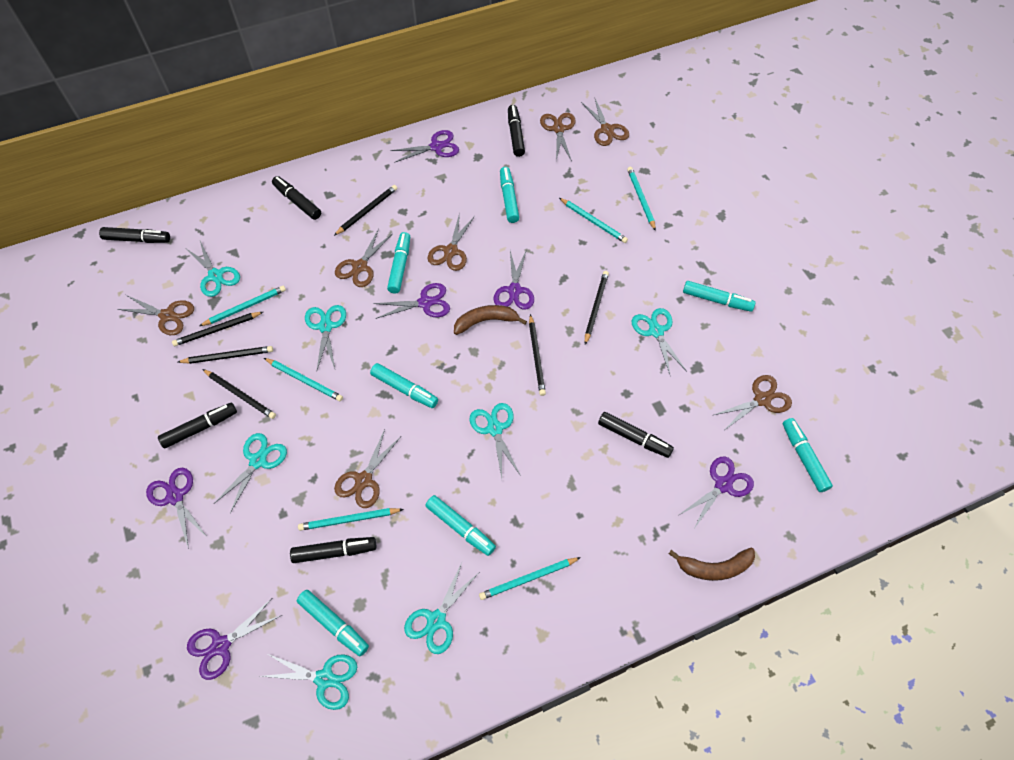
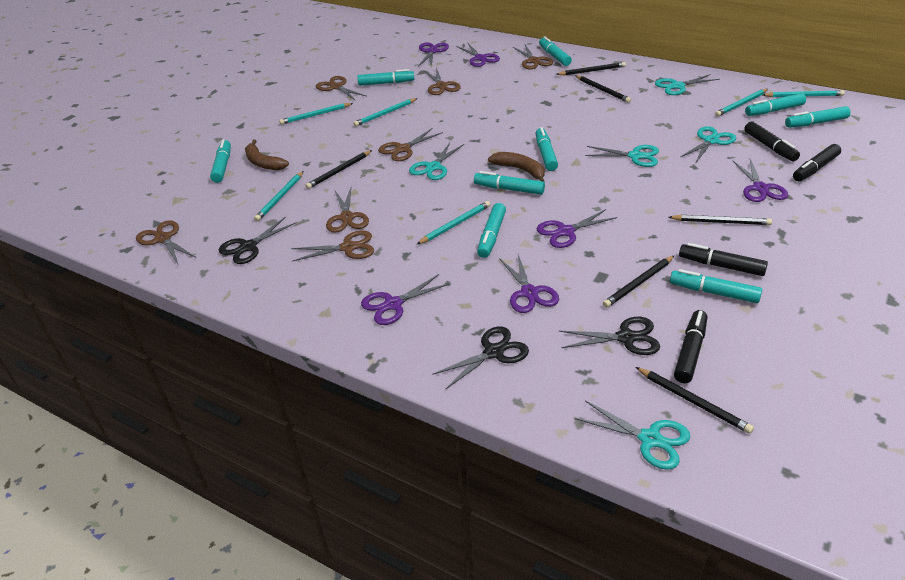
black marker: 6 -> 4
black scissors: 0 -> 3
turquoise marker: 7 -> 9
turquoise scissors: 7 -> 5

